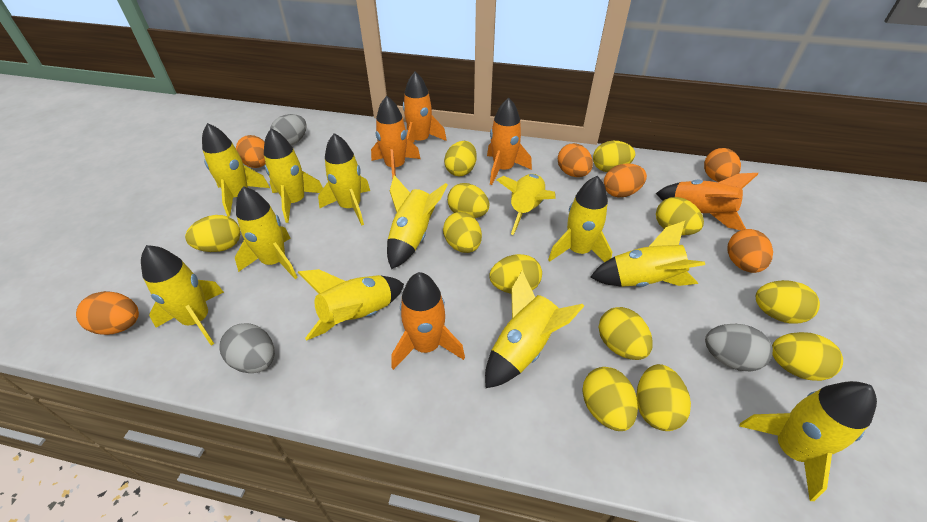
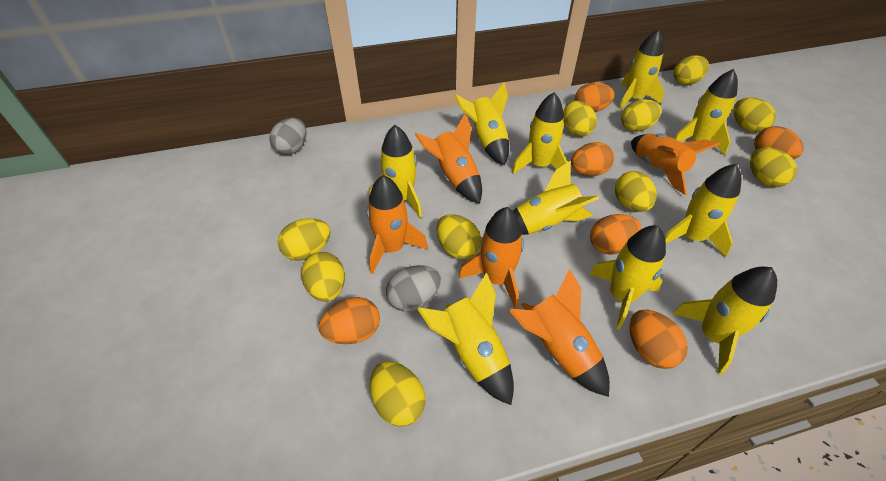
grey egg: 3 -> 2
yellow egg: 12 -> 10
yellow rocket: 12 -> 10

